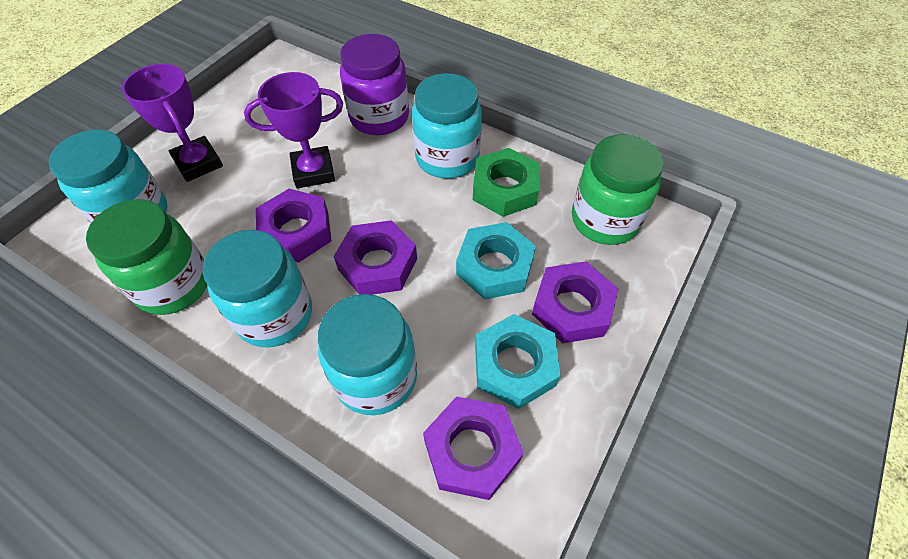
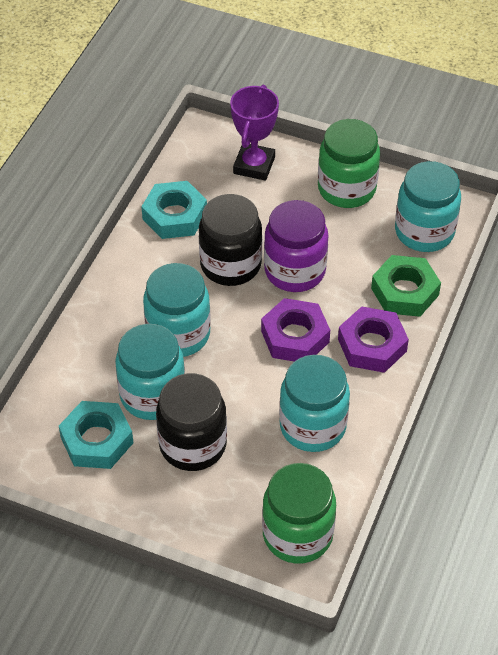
black jar: 0 -> 2
purple nut: 4 -> 2
purple trophy: 2 -> 1

